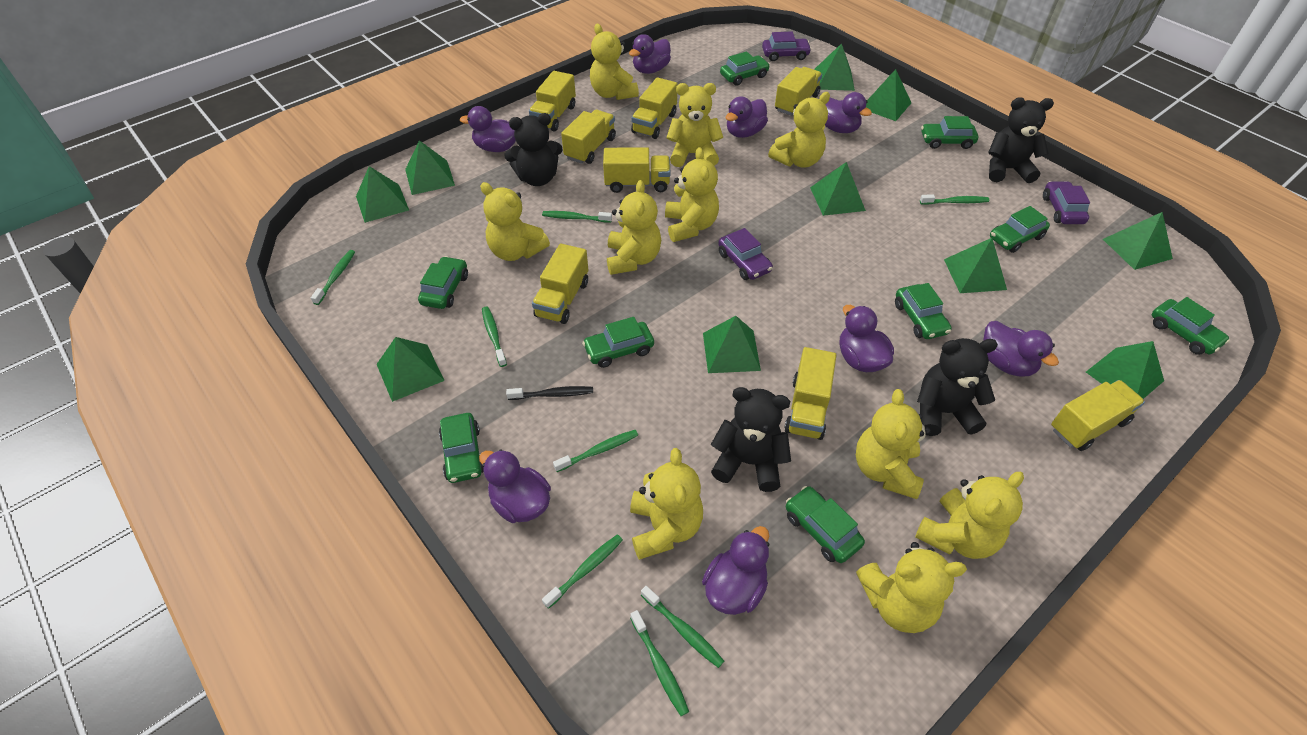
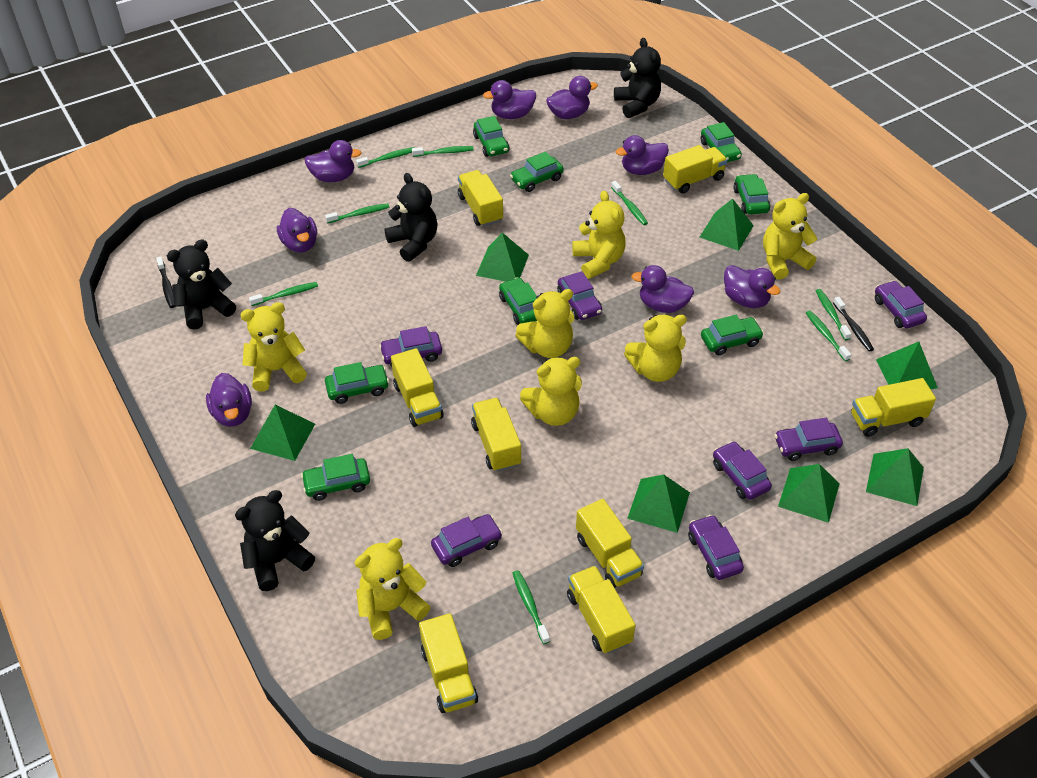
black toothbrush: 1 -> 2
green car: 9 -> 8
green pyramid: 10 -> 7
purple car: 3 -> 7
yellow teddy bear: 10 -> 7

